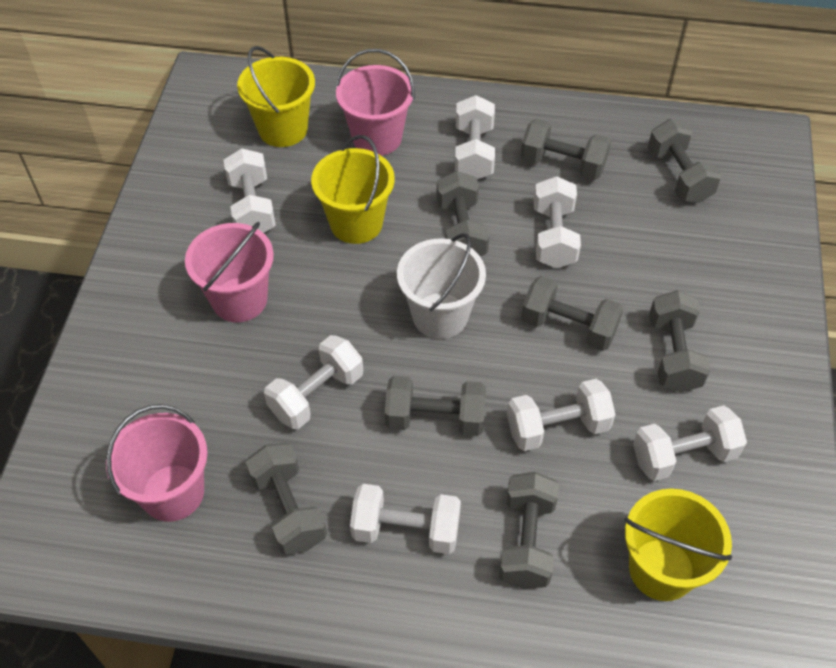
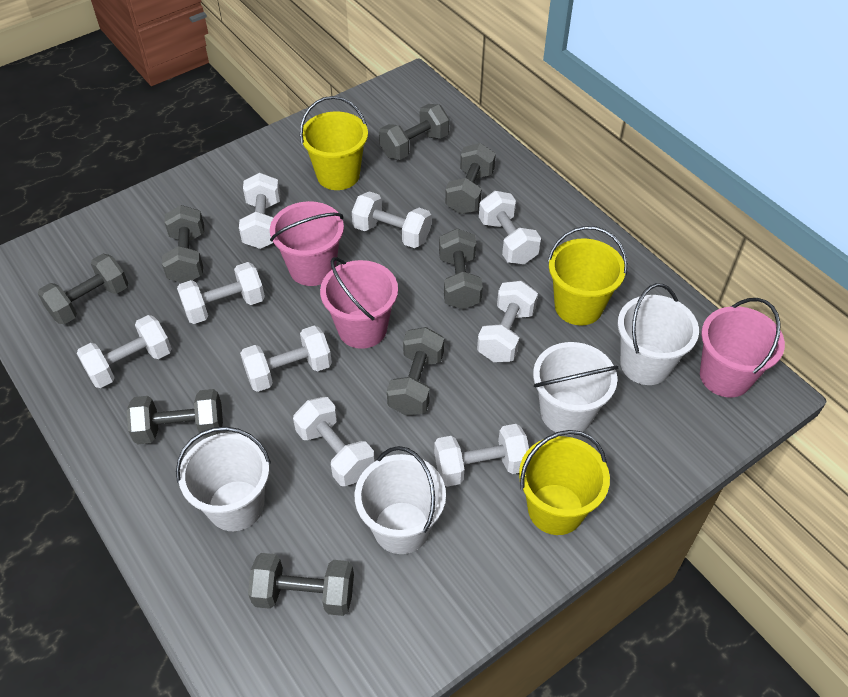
white bucket: 1 -> 4
white dumbbell: 7 -> 9

